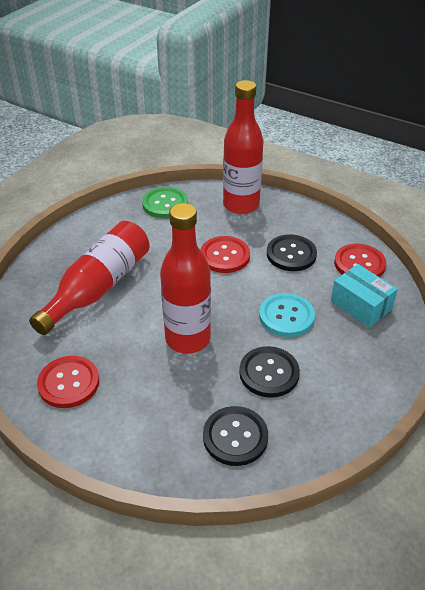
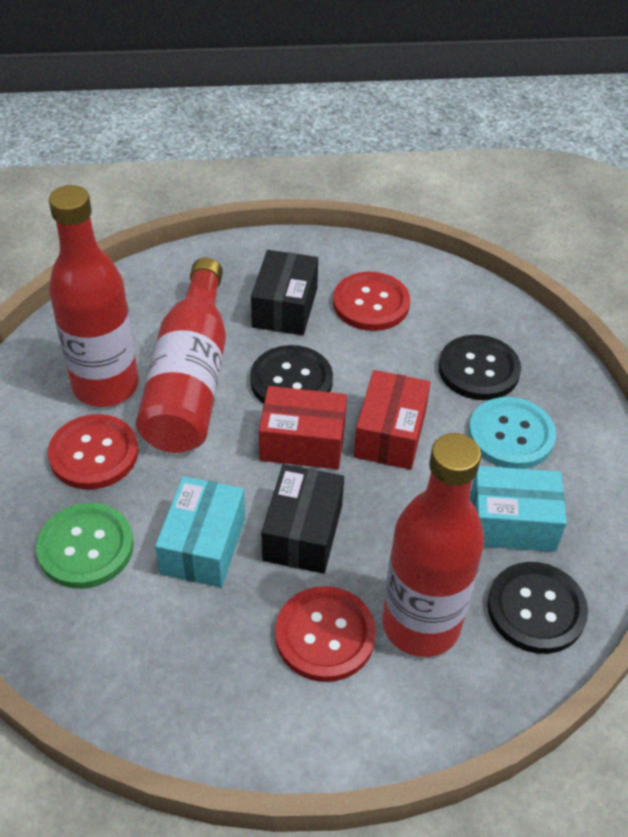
black box: 0 -> 2
red box: 0 -> 2
turquoise box: 1 -> 2

